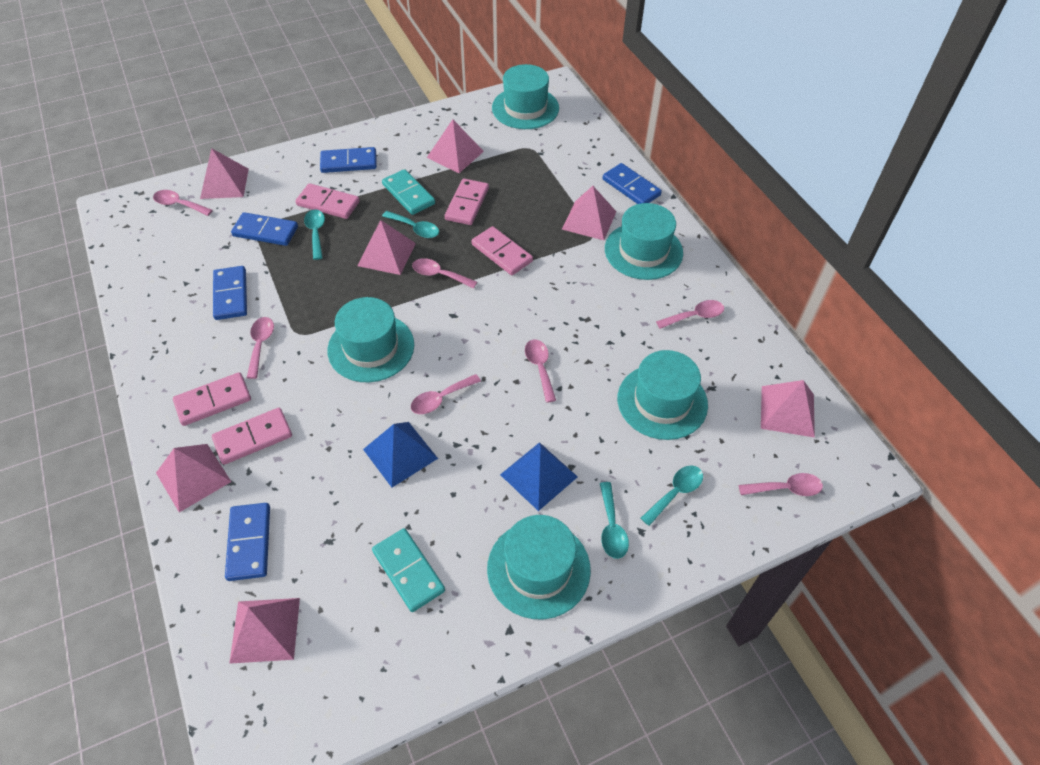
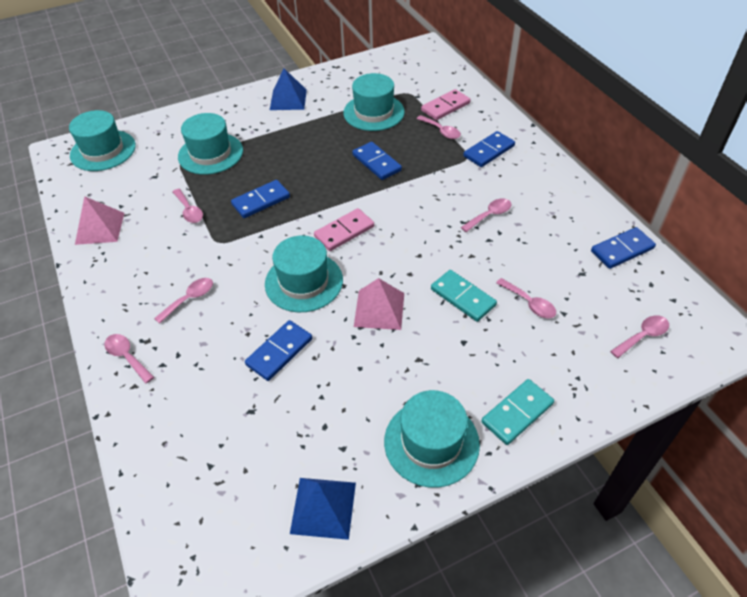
pink domino: 5 -> 2
pink pyramid: 7 -> 2
turquoise spoon: 4 -> 0

